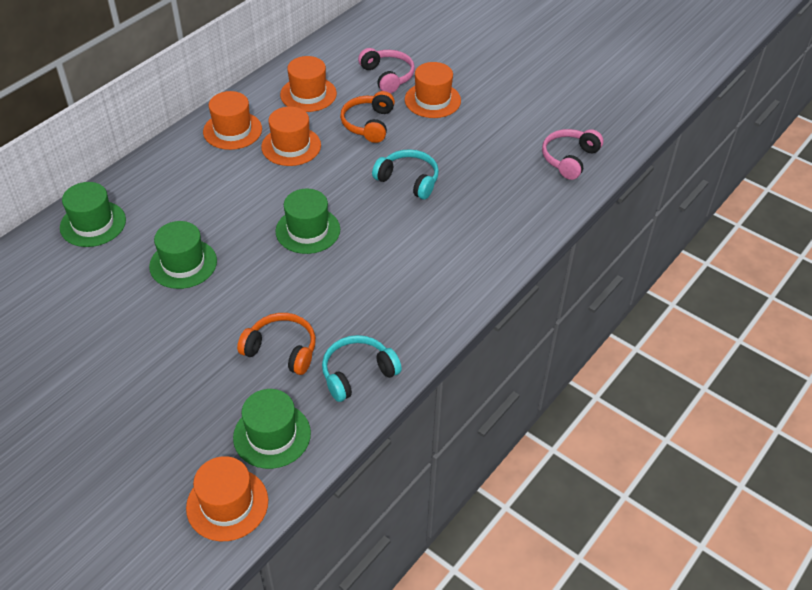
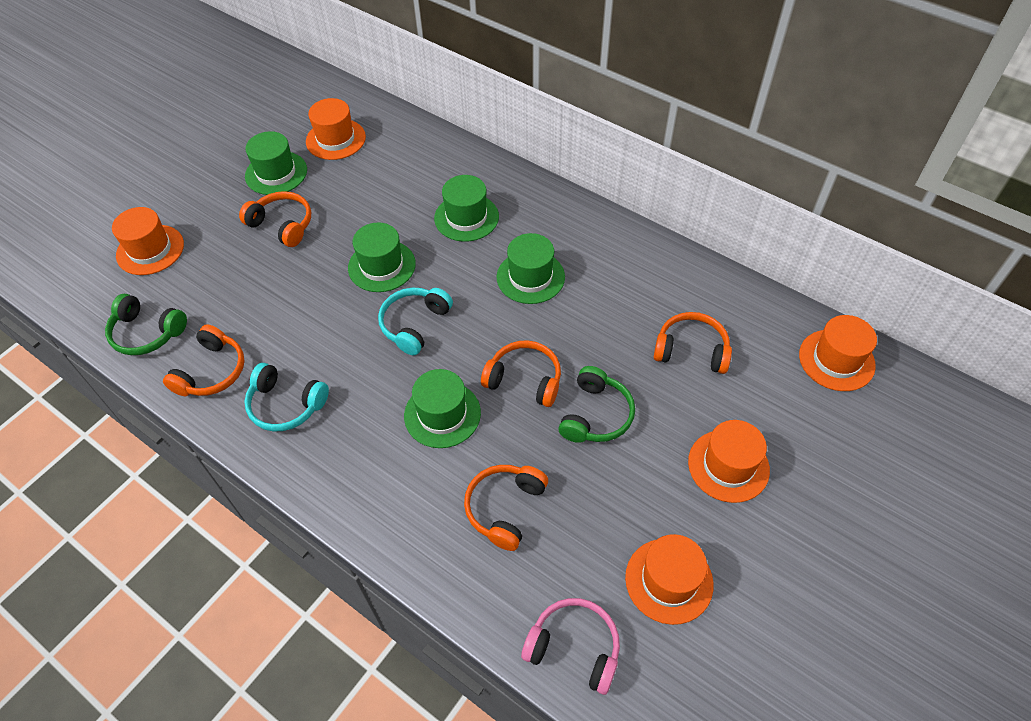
green hat: 4 -> 5
green headphones: 0 -> 2
orange headphones: 2 -> 5
pink headphones: 2 -> 1

